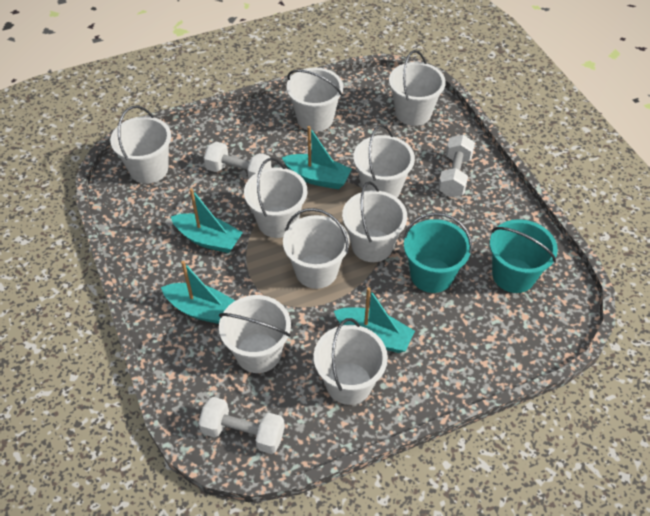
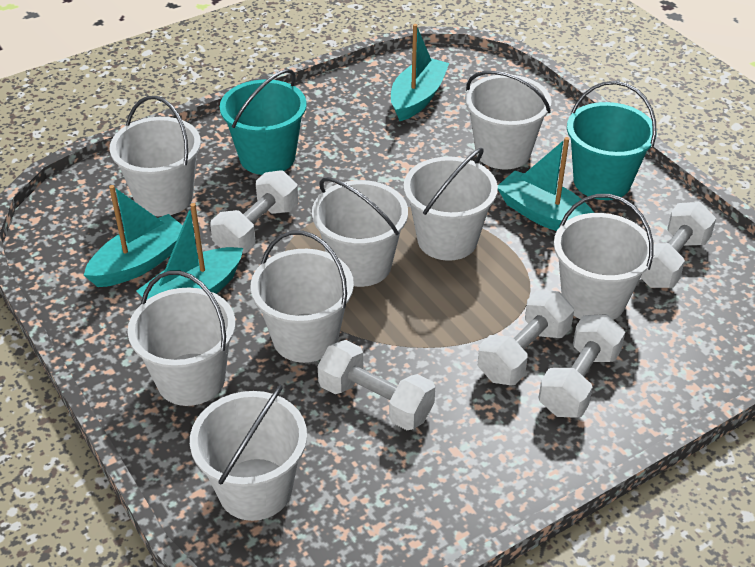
white bucket: 9 -> 8
white dumbbell: 3 -> 5

